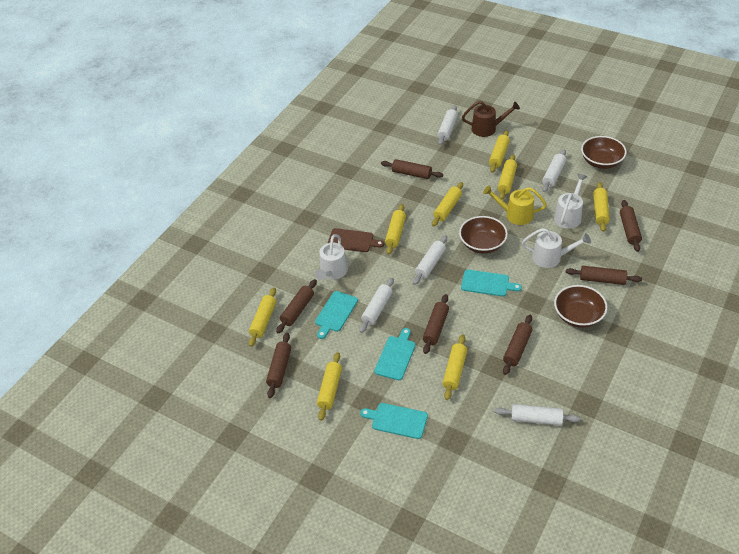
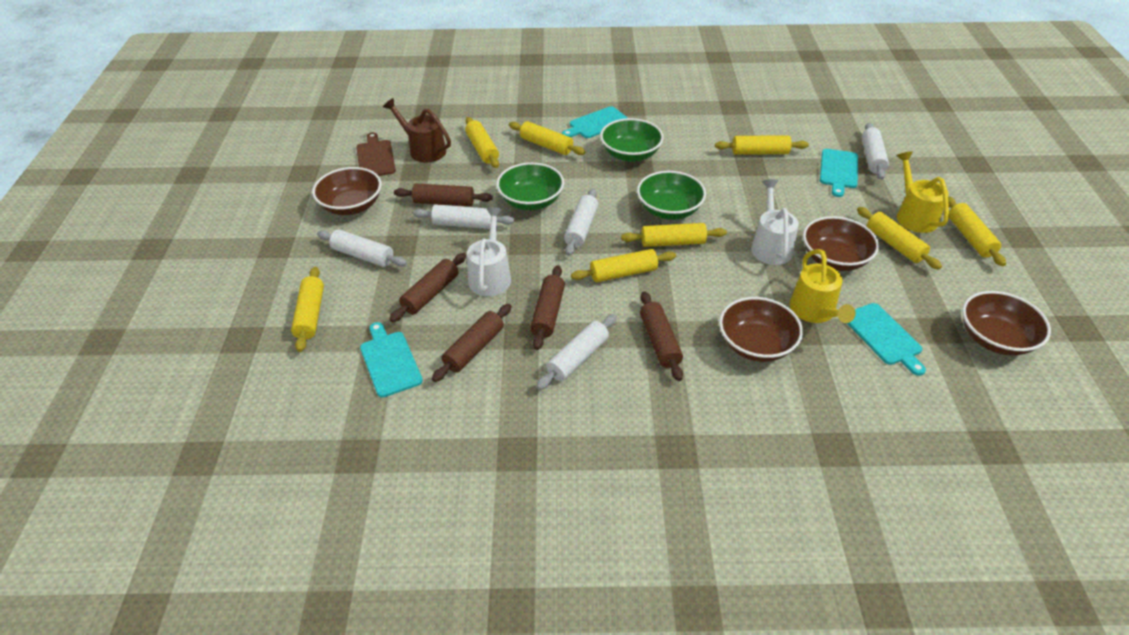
brown bowl: 3 -> 4
brown rolling pin: 7 -> 5
green bowl: 0 -> 3
white watering can: 3 -> 2
yellow watering can: 1 -> 2

